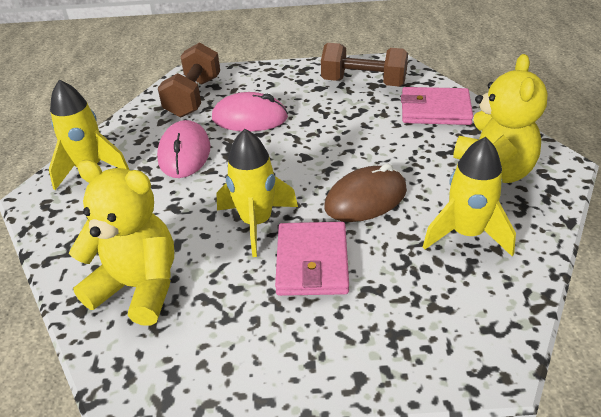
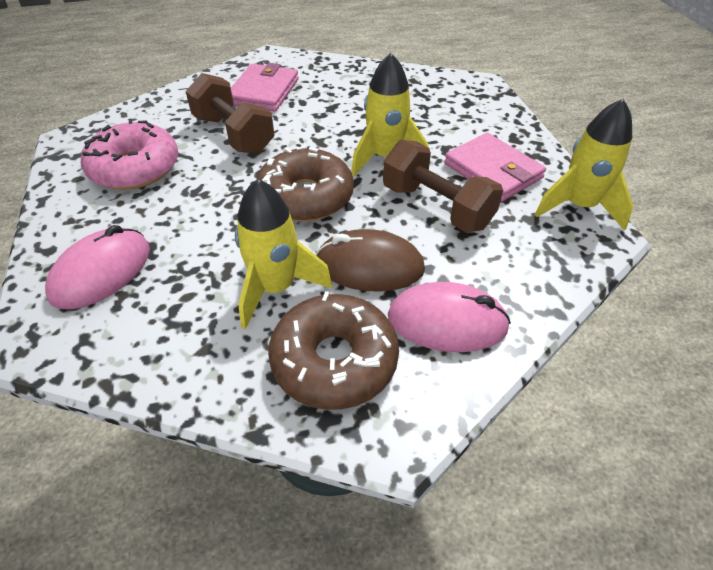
brown donut: 0 -> 2
pink donut: 0 -> 1
yellow teddy bear: 2 -> 0

